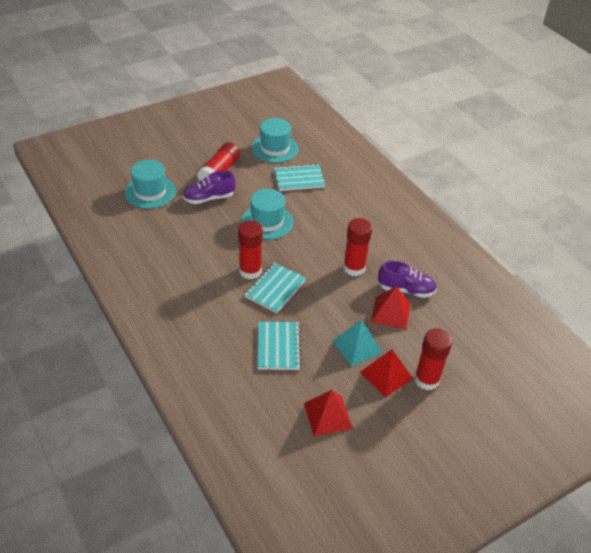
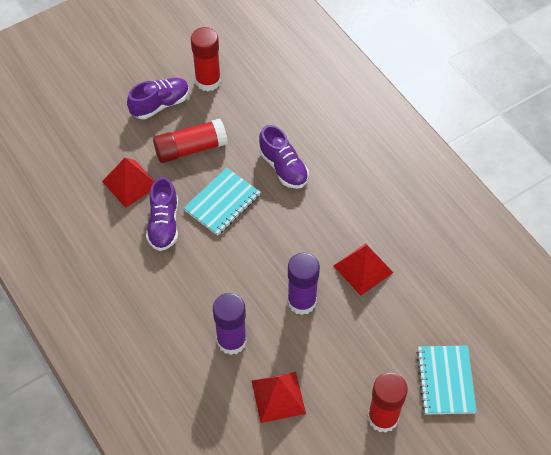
purple glue stick: 0 -> 2
purple shoe: 2 -> 3
red glue stick: 4 -> 3
turquoise hat: 3 -> 0
turquoise notebook: 3 -> 2
turquoise pyramid: 1 -> 0

